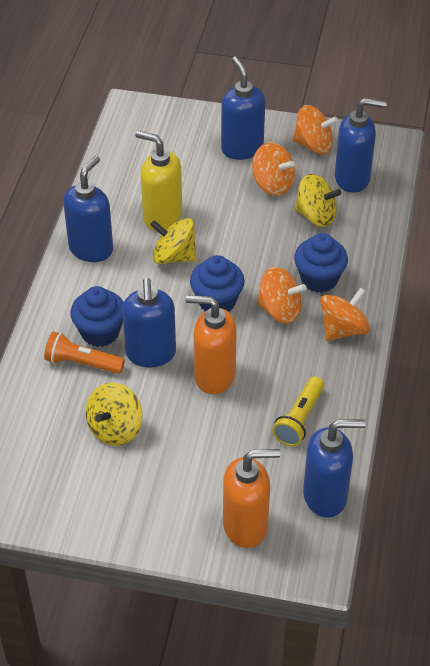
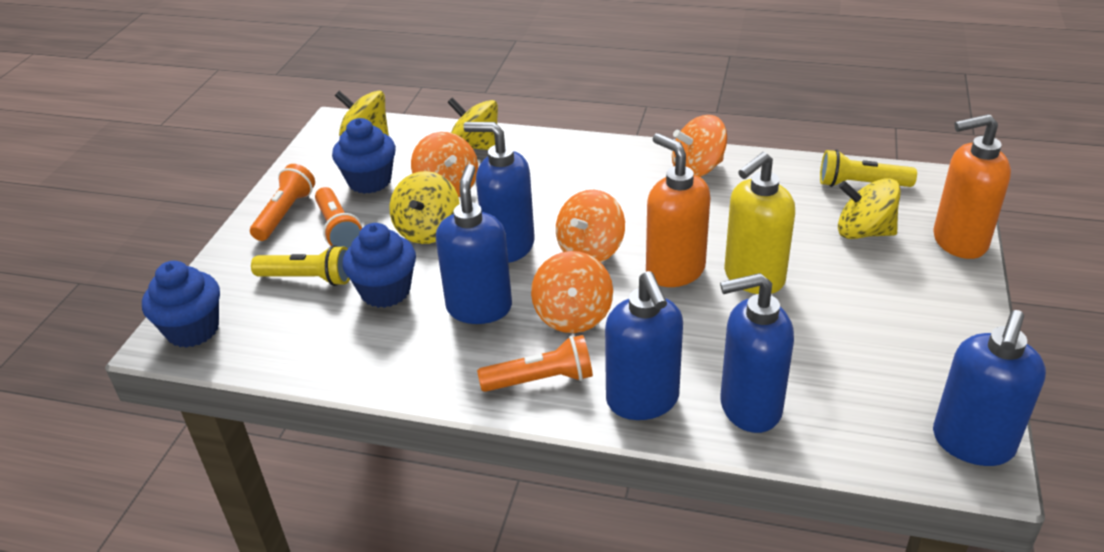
orange flashlight: 1 -> 3
yellow flashlight: 1 -> 2
yellow spinning top: 3 -> 4

